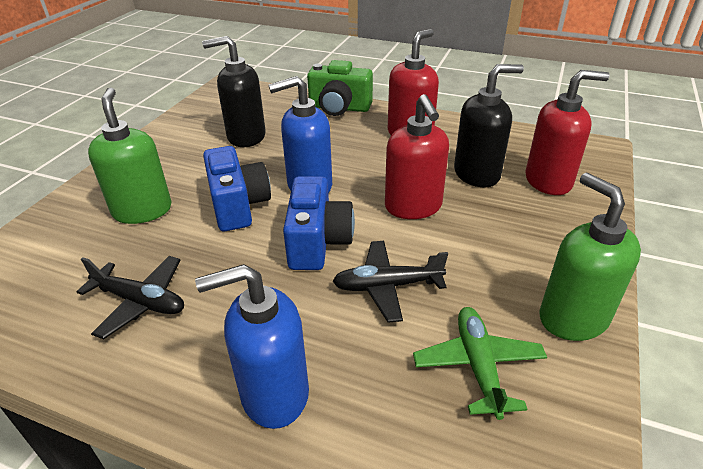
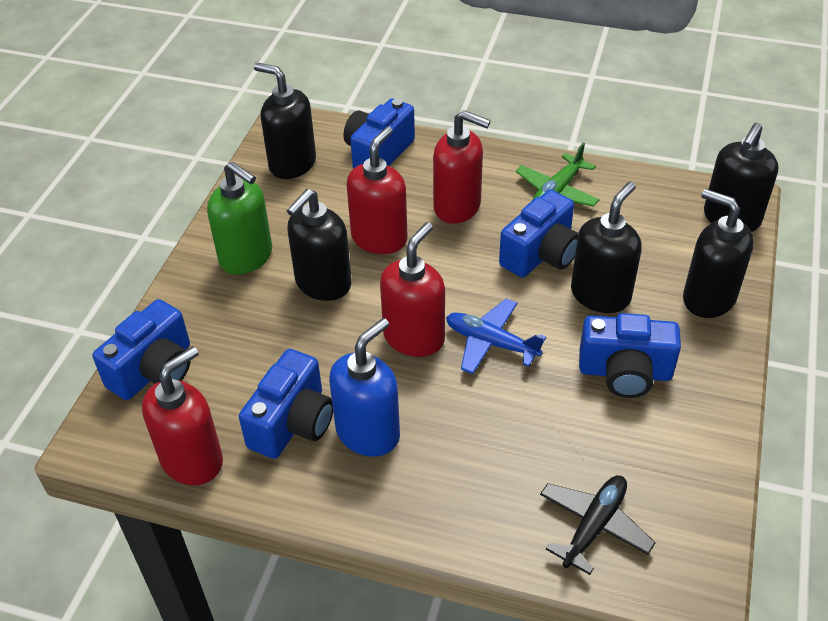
black plane: 2 -> 1
black soap dispenser: 2 -> 5
blue camera: 2 -> 5
blue plane: 0 -> 1
blue soap dispenser: 2 -> 1
green camera: 1 -> 0
green soap dispenser: 2 -> 1
red soap dispenser: 3 -> 4

